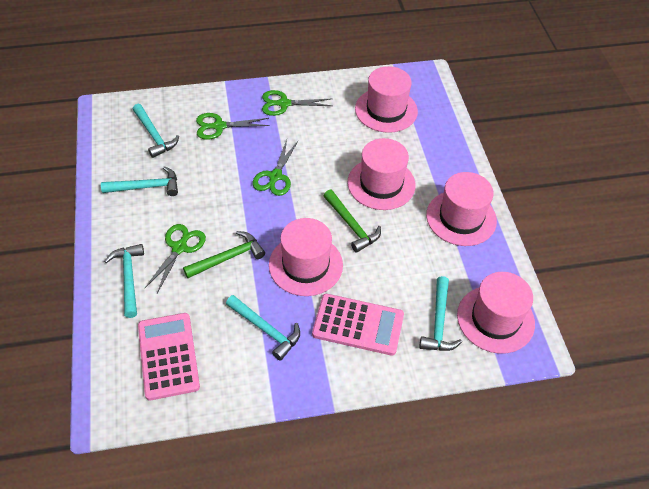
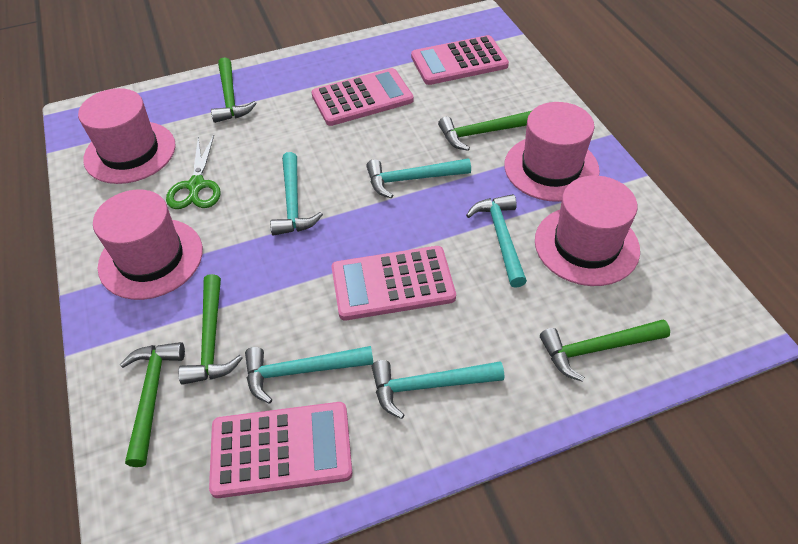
green hammer: 2 -> 5
green scissors: 4 -> 1
pink calculator: 2 -> 4
pink hat: 5 -> 4

